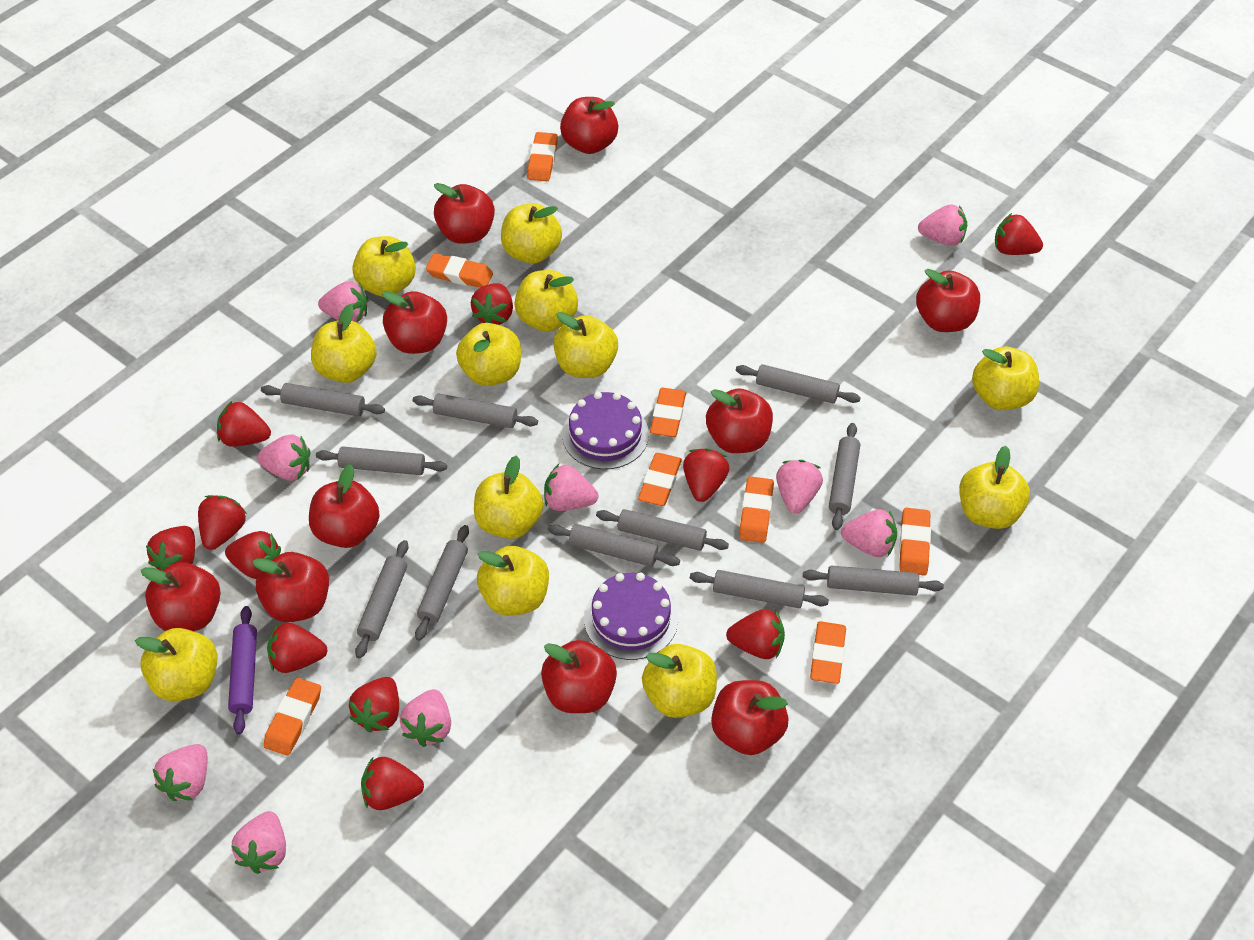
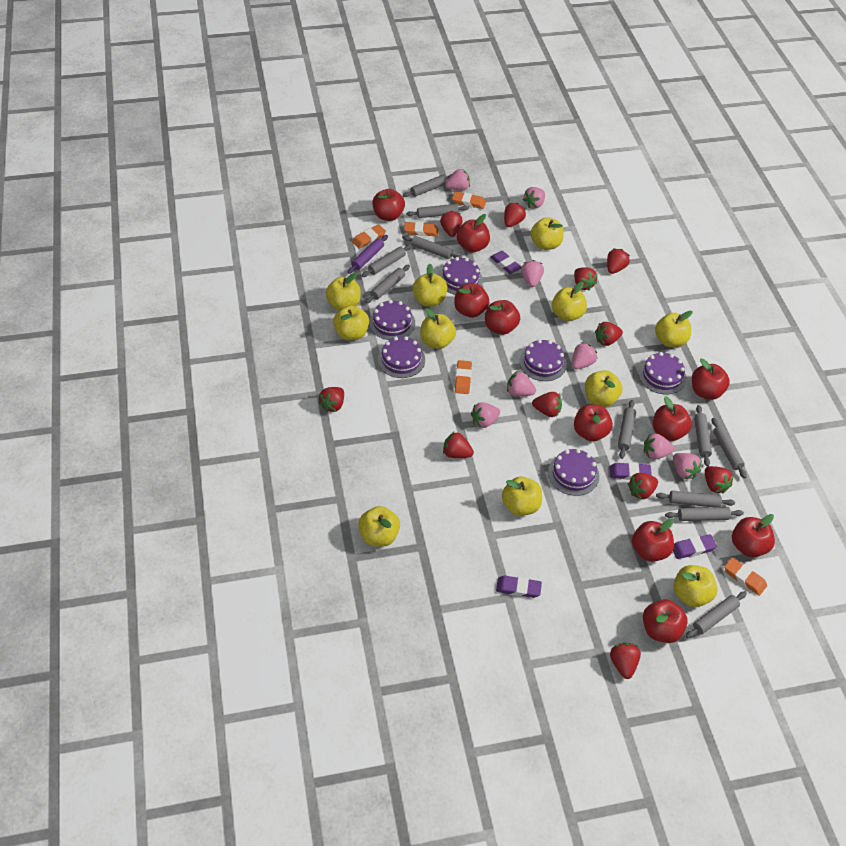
orange eraser: 8 -> 5
pink strawberry: 9 -> 8
purple cake: 2 -> 6
purple eraser: 0 -> 4
yellow apple: 12 -> 11

